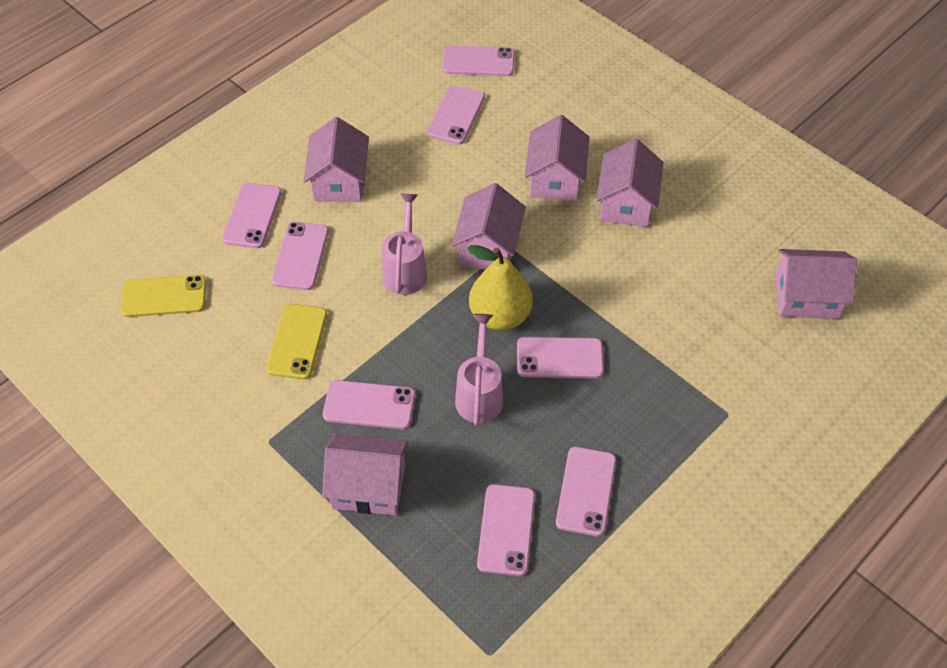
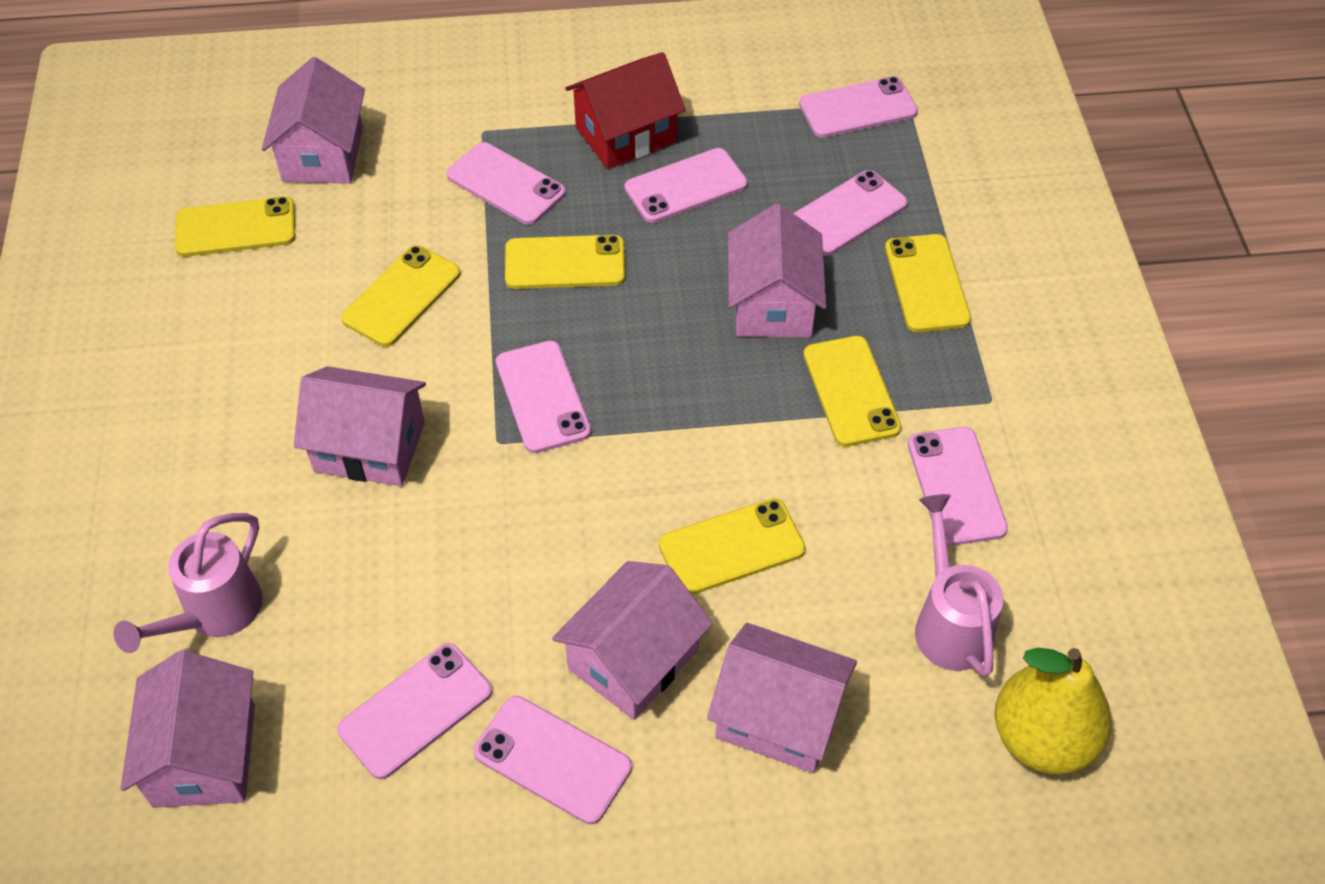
red house: 0 -> 1
yellow phone: 2 -> 6

